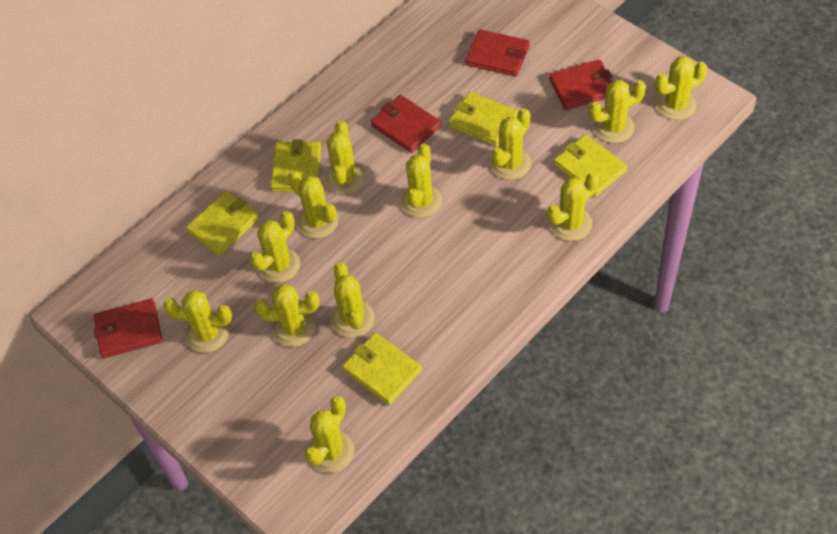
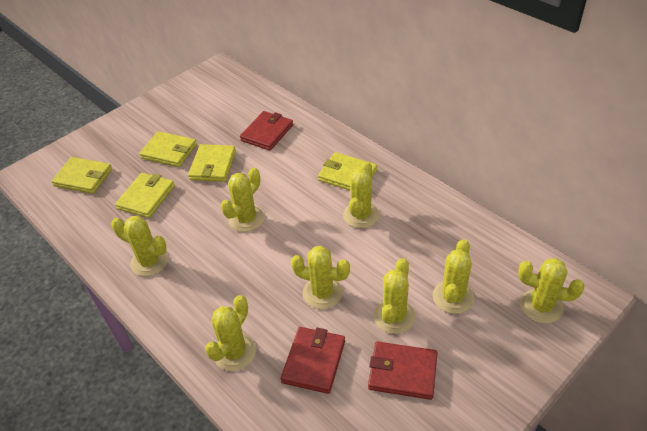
red wallet: 4 -> 3
yellow cactus: 12 -> 8

